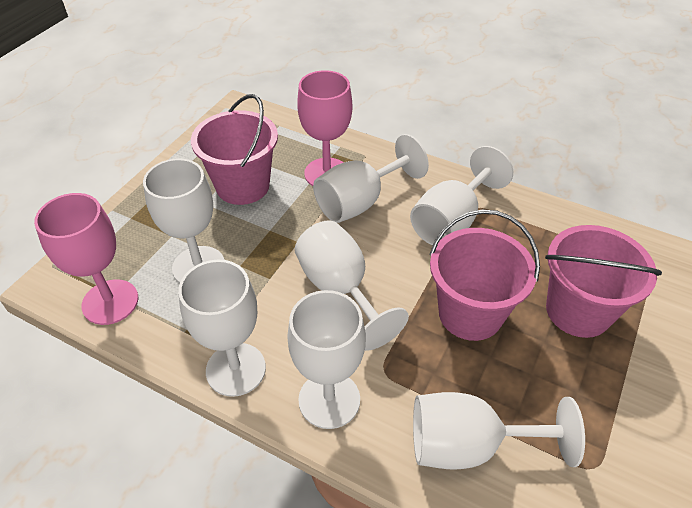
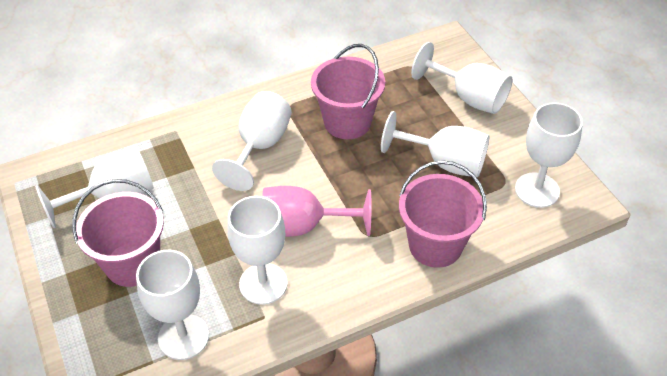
pink goblet: 2 -> 1

